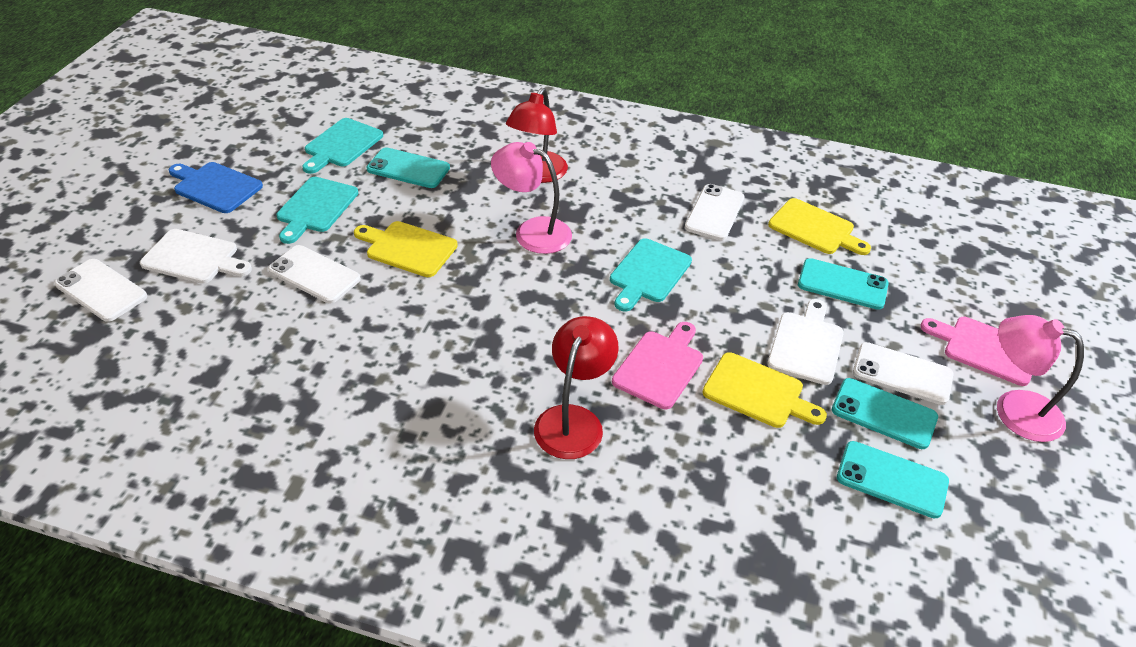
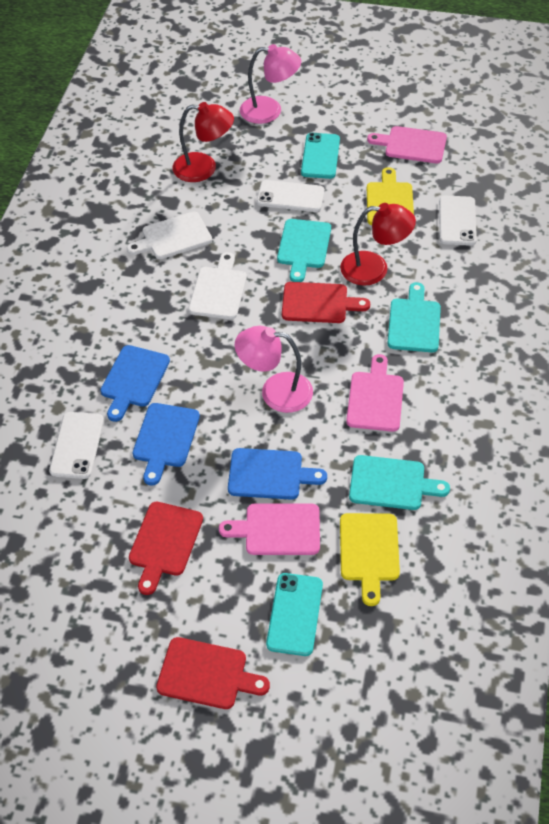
blue cutting board: 1 -> 3
pink cutting board: 2 -> 3
red cutting board: 0 -> 3
turquoise phone: 4 -> 2
white phone: 4 -> 3
yellow cutting board: 3 -> 2

